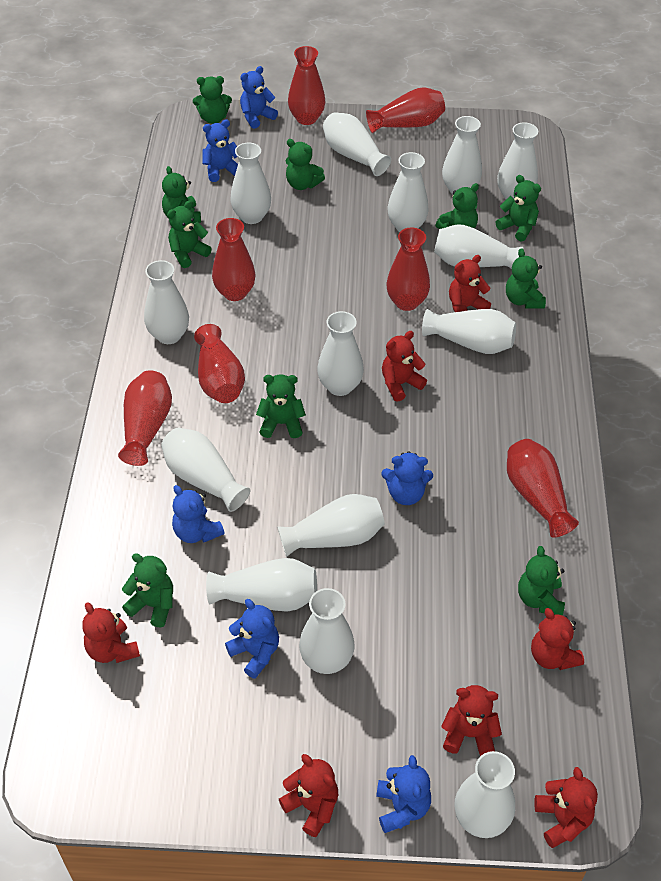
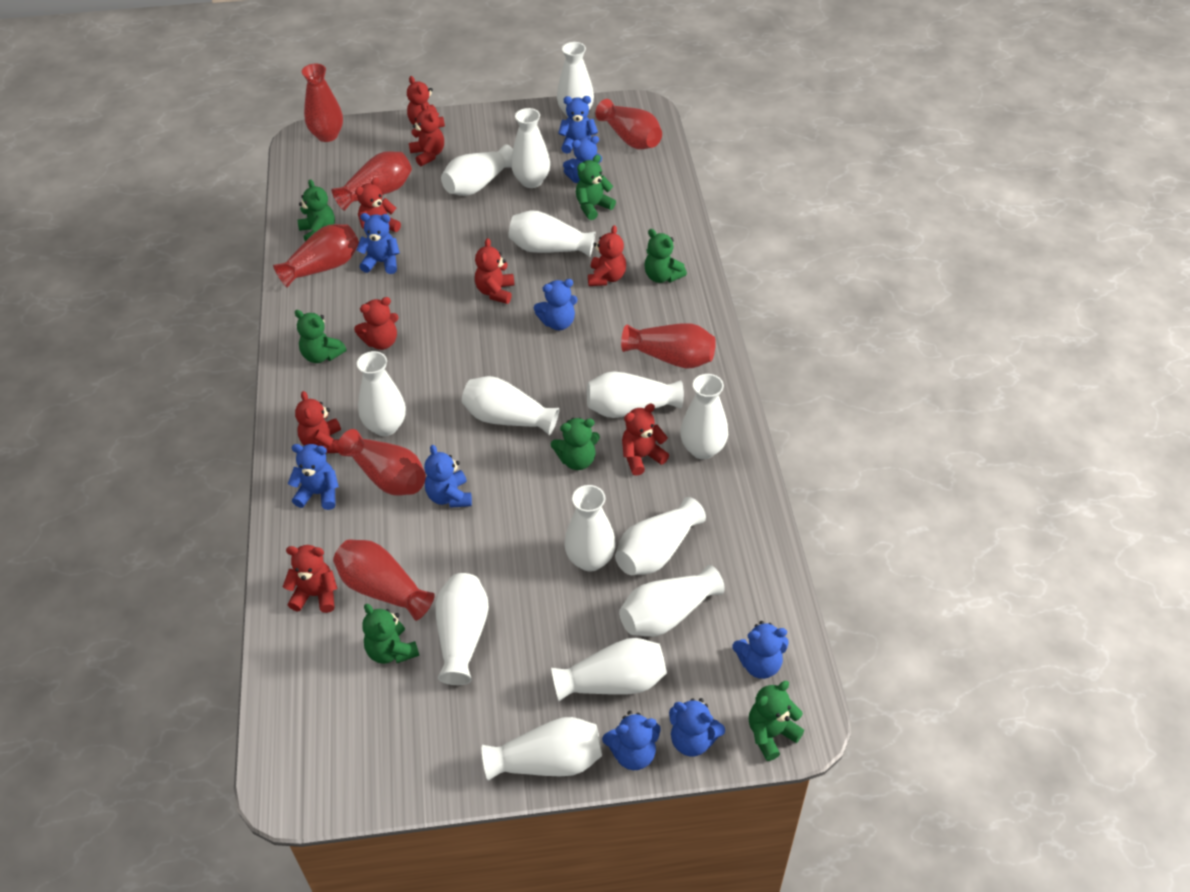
blue teddy bear: 6 -> 9
green teddy bear: 10 -> 7
red teddy bear: 7 -> 9

